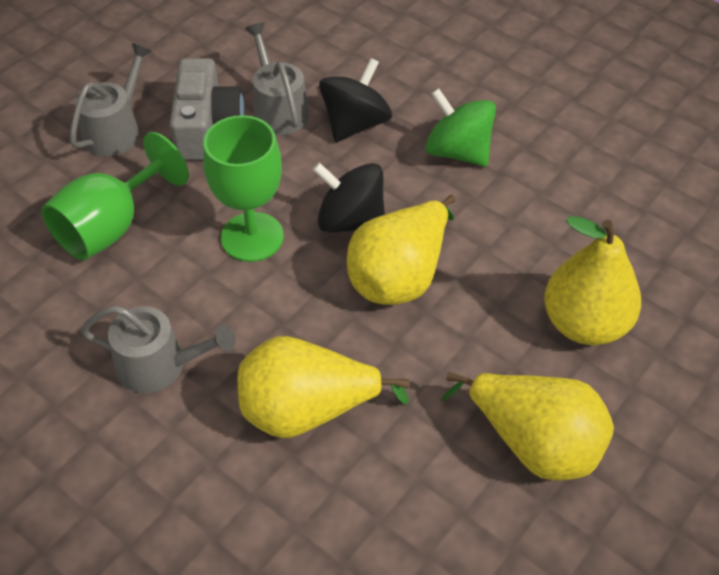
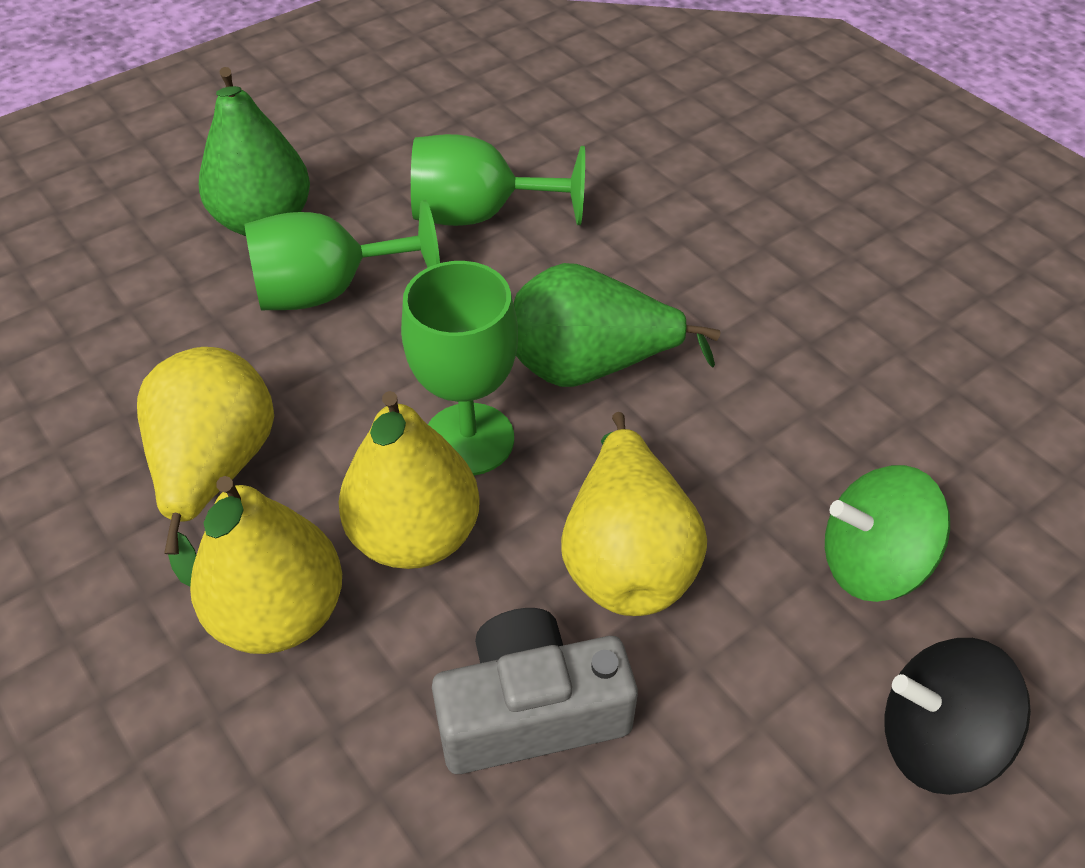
black spinning top: 2 -> 1
green goblet: 2 -> 3
green pear: 0 -> 2
grey watering can: 3 -> 0

